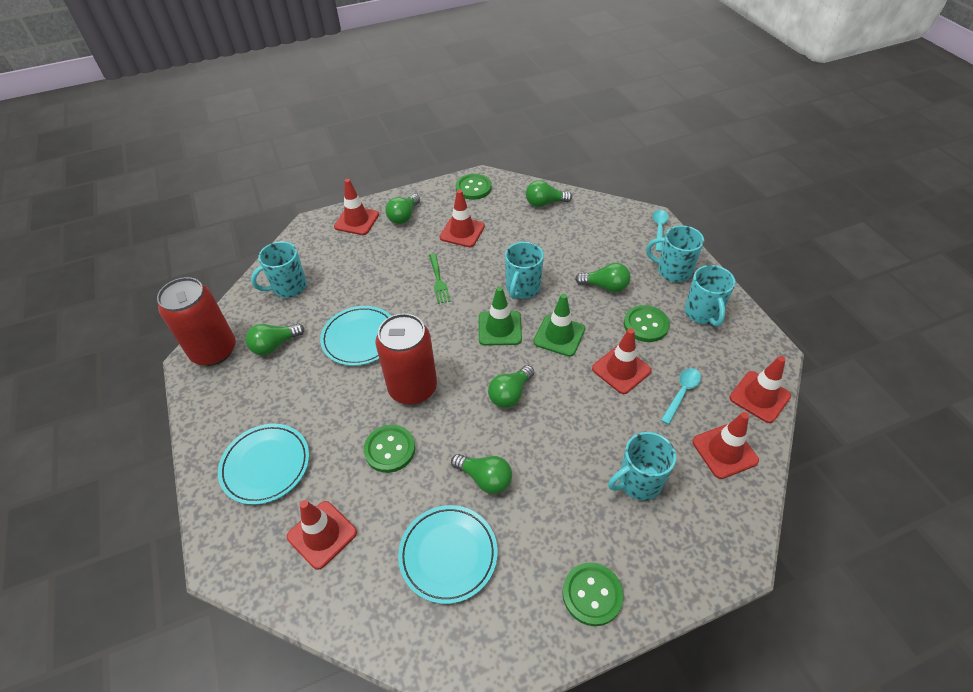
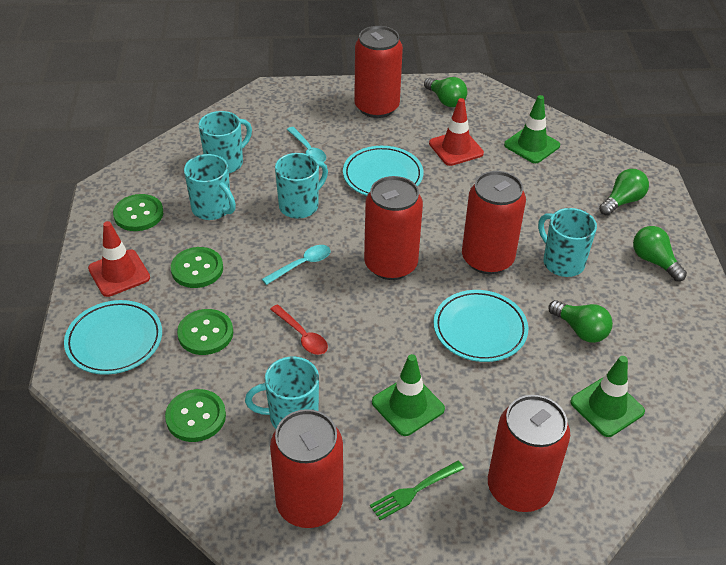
green light bulb: 6 -> 4
green traffic cone: 2 -> 3
red can: 2 -> 5
red spoon: 0 -> 1
red traffic cone: 6 -> 2

